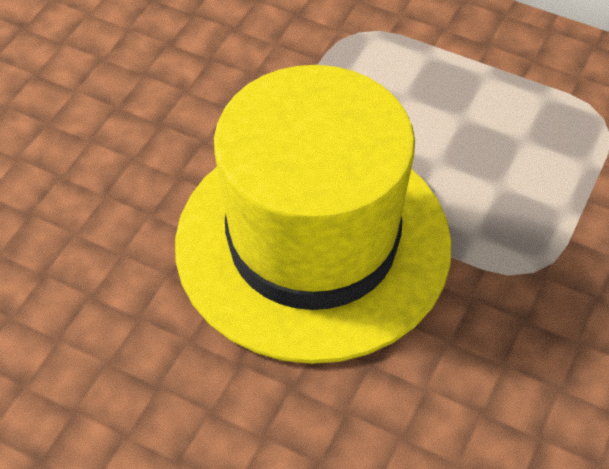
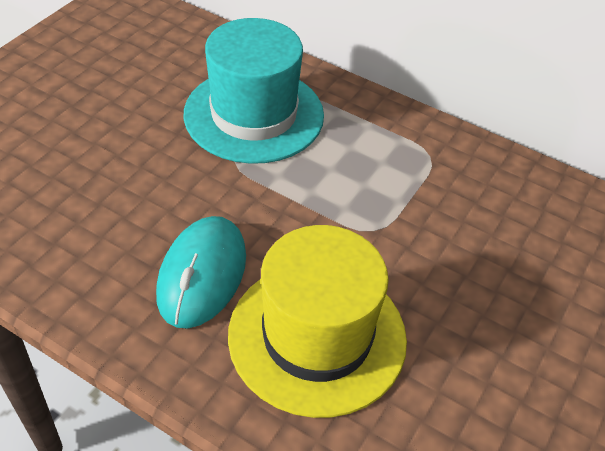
turquoise hat: 0 -> 1
turquoise mouse: 0 -> 1

